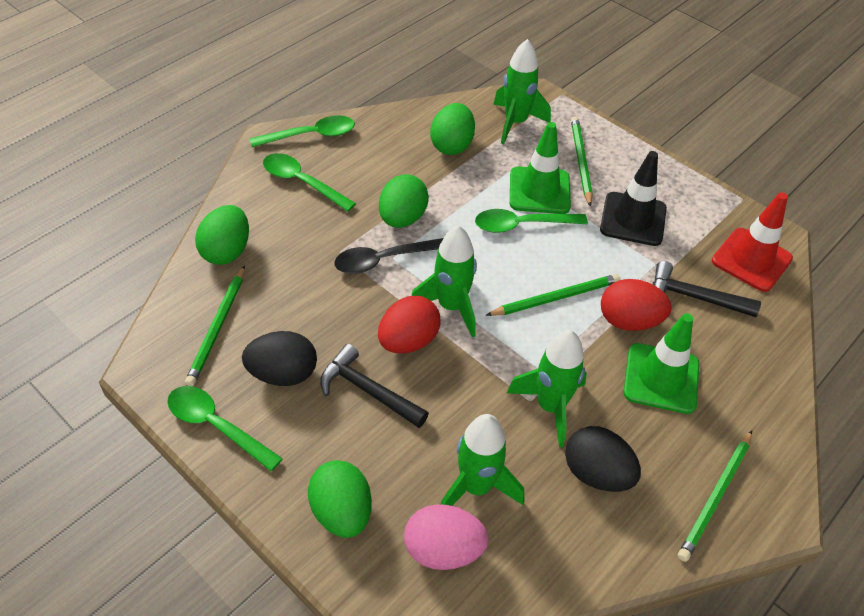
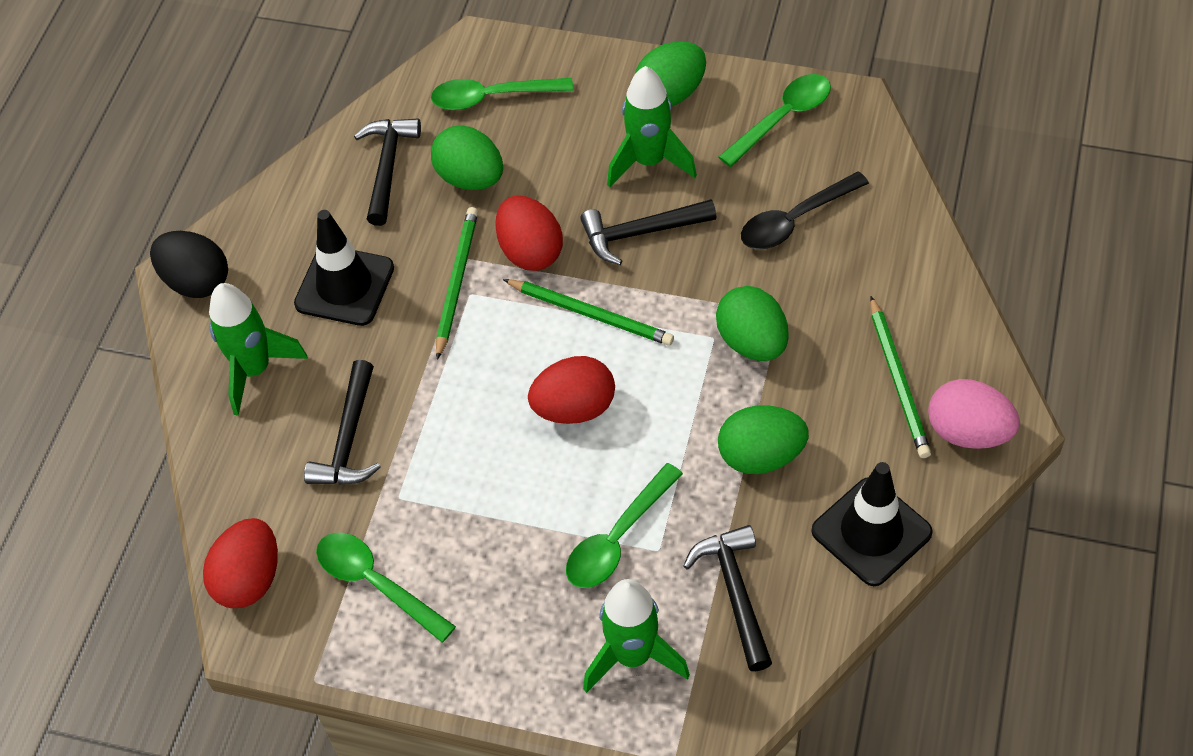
black egg: 2 -> 1
black hammer: 2 -> 4
black traffic cone: 1 -> 2
green pencil: 4 -> 3
green rocket: 4 -> 3
green traffic cone: 2 -> 0
red egg: 2 -> 3
red traffic cone: 1 -> 0

